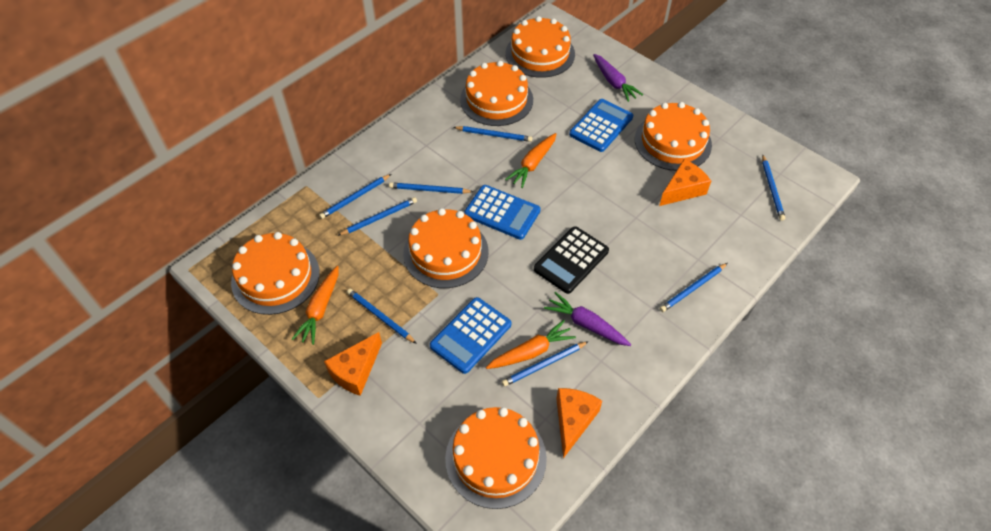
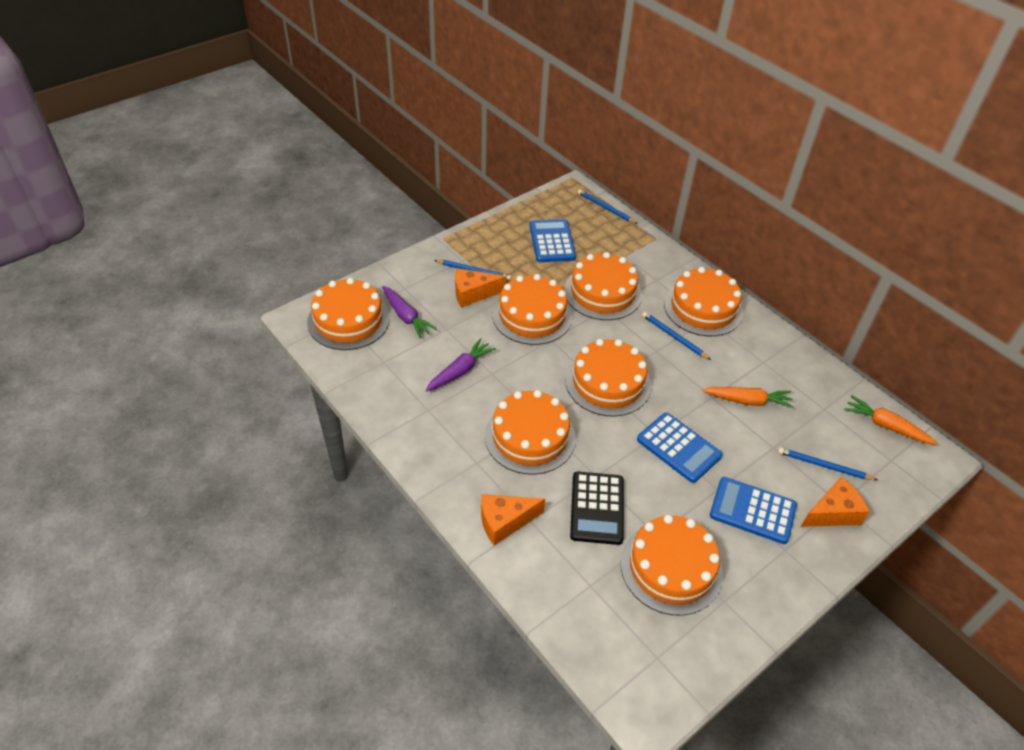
blue pencil: 8 -> 4
orange cake: 6 -> 7
orange carrot: 3 -> 2

